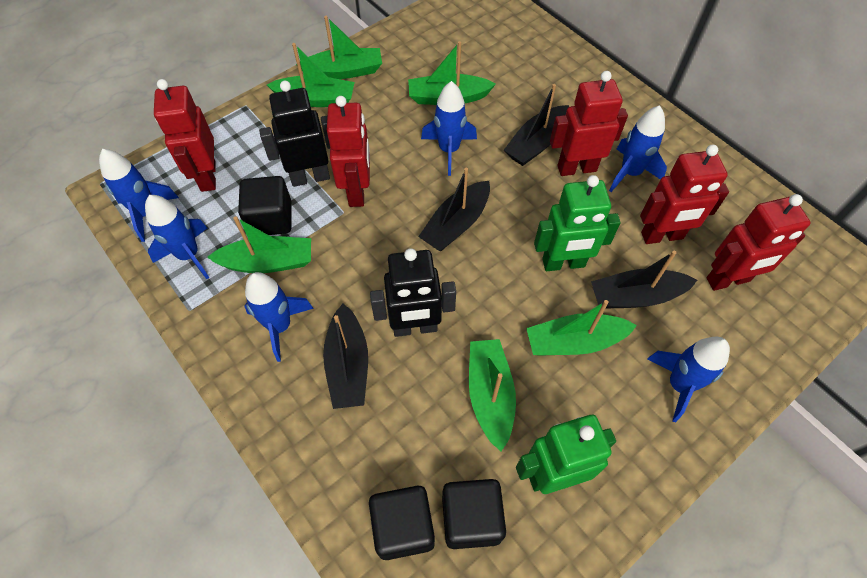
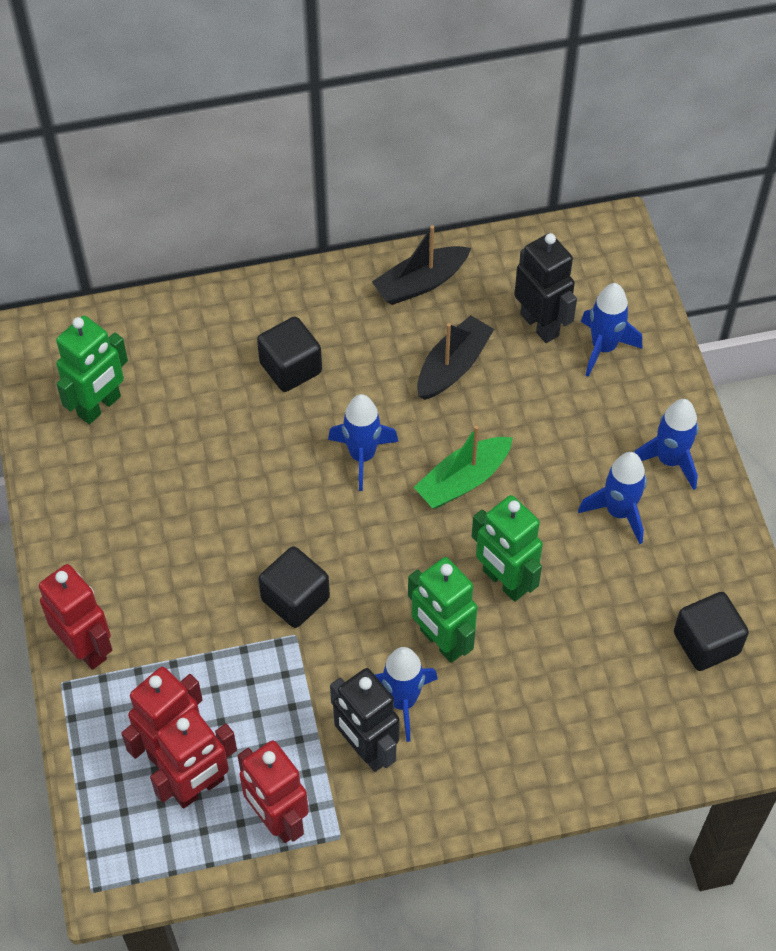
black boat: 4 -> 2
blue rocket: 6 -> 5
green boat: 6 -> 1
green robot: 2 -> 3
red robot: 5 -> 4

